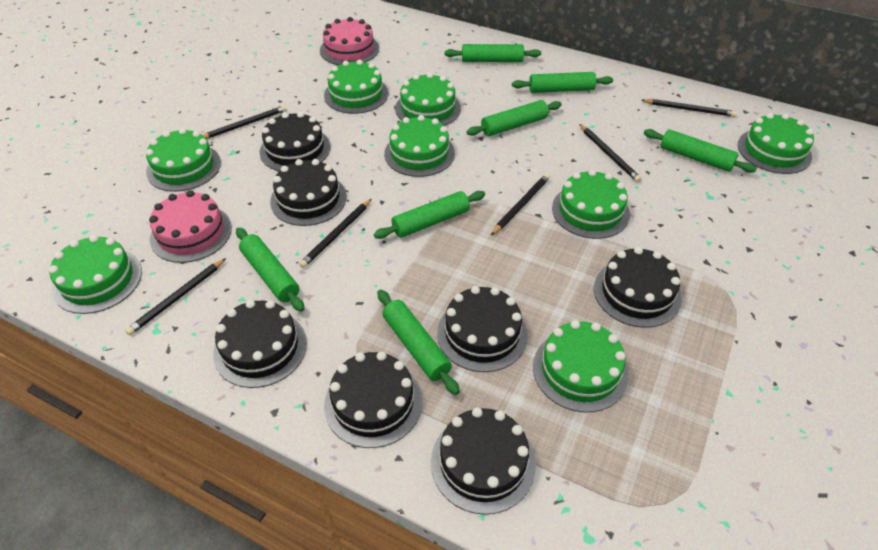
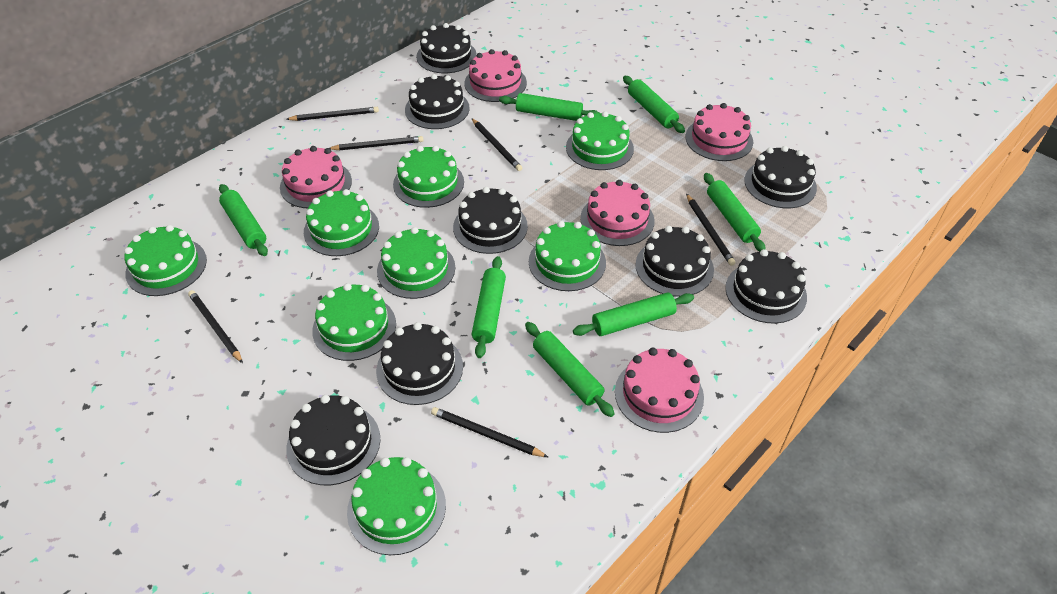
black cake: 7 -> 8
pink cake: 2 -> 5

